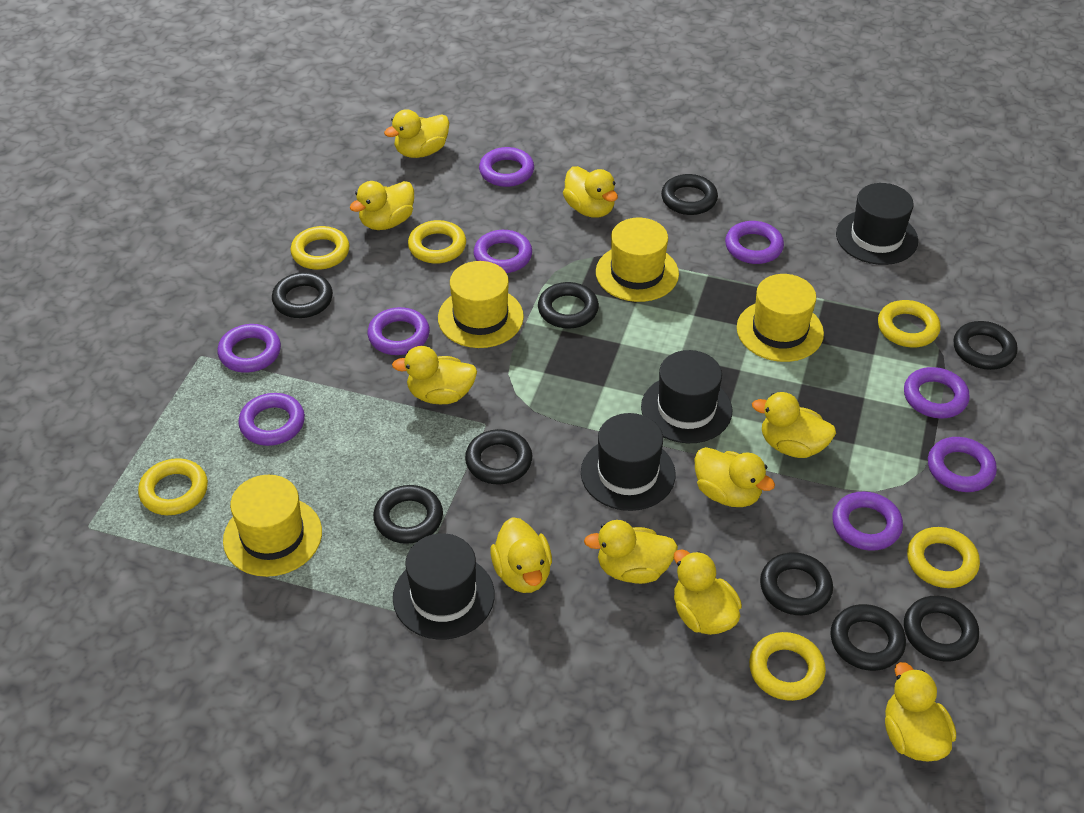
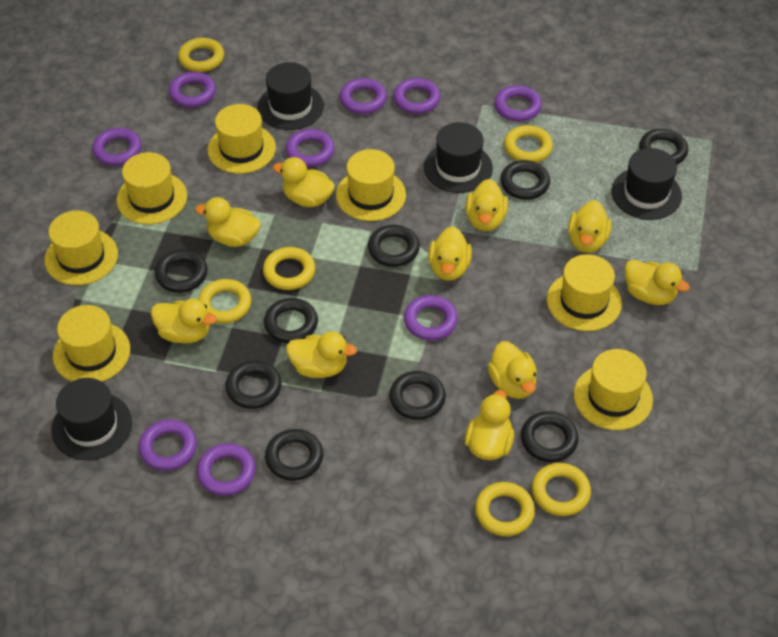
yellow hat: 4 -> 7

